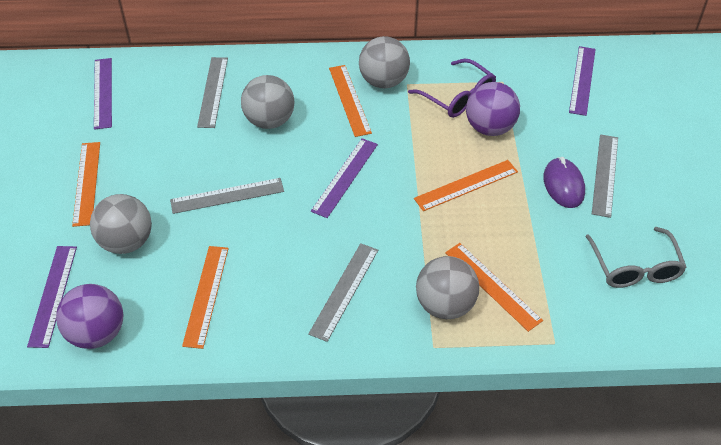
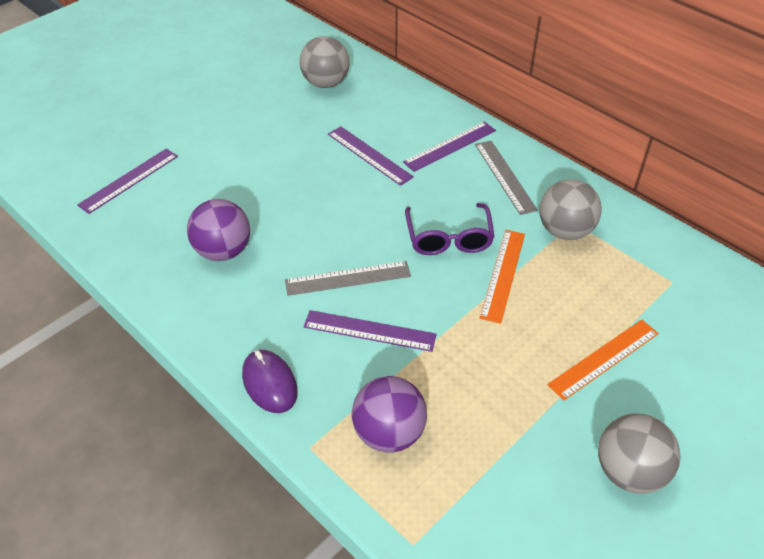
grey ball: 4 -> 3
grey glasses: 1 -> 0
grey ruler: 4 -> 2
orange ruler: 5 -> 2

